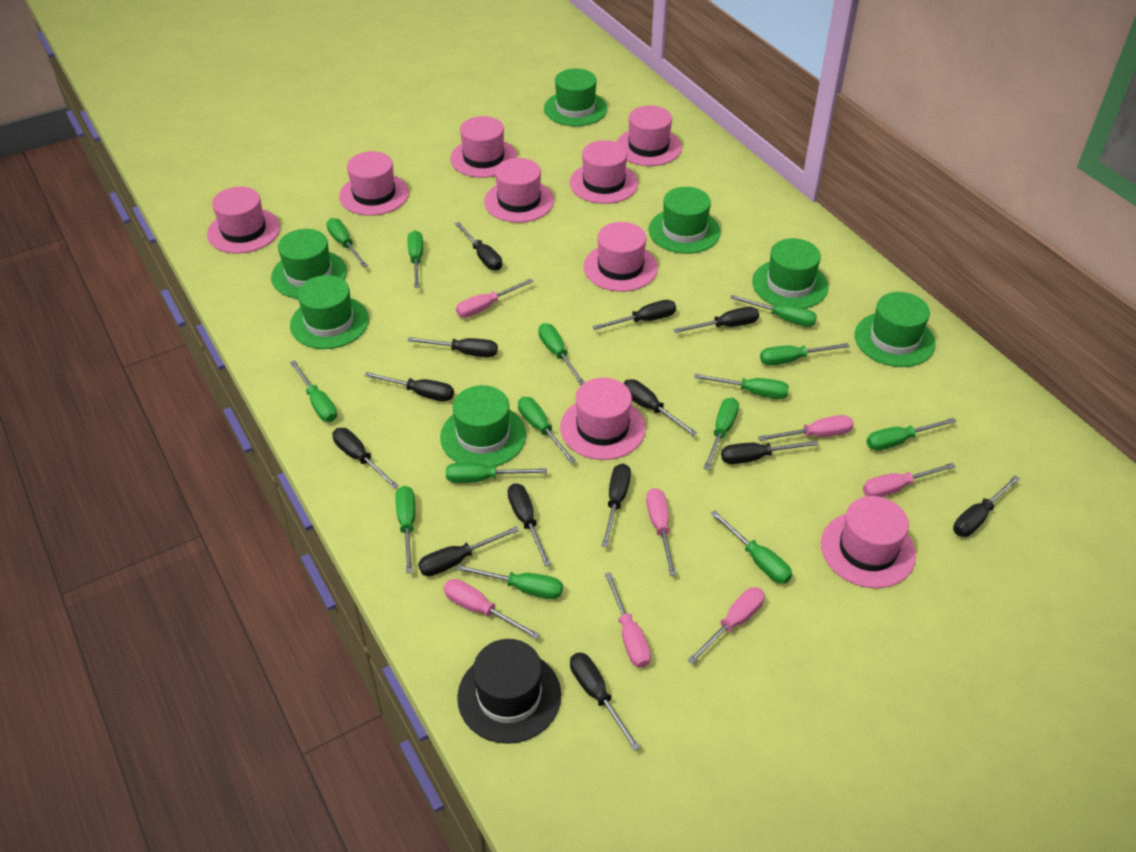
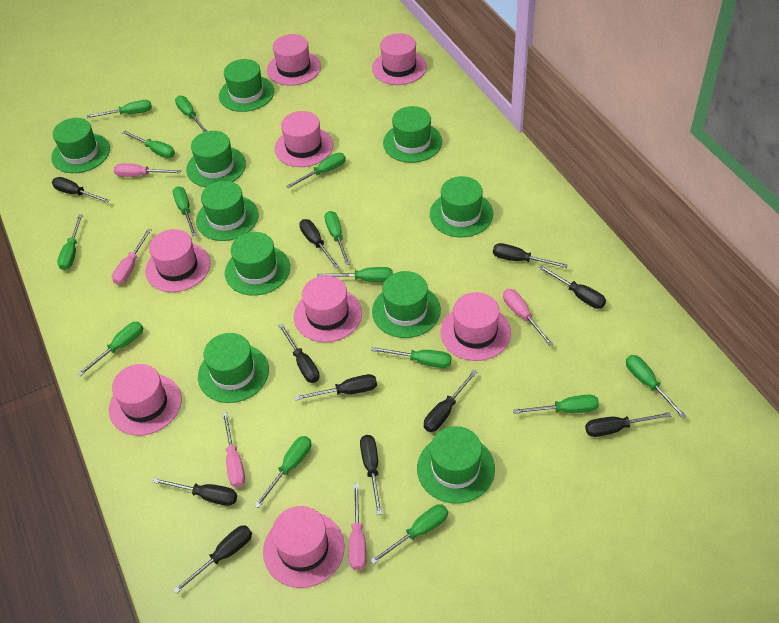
black hat: 1 -> 0
black screwdriver: 13 -> 11
green hat: 7 -> 10
pink hat: 9 -> 8
pink screwdriver: 7 -> 5

